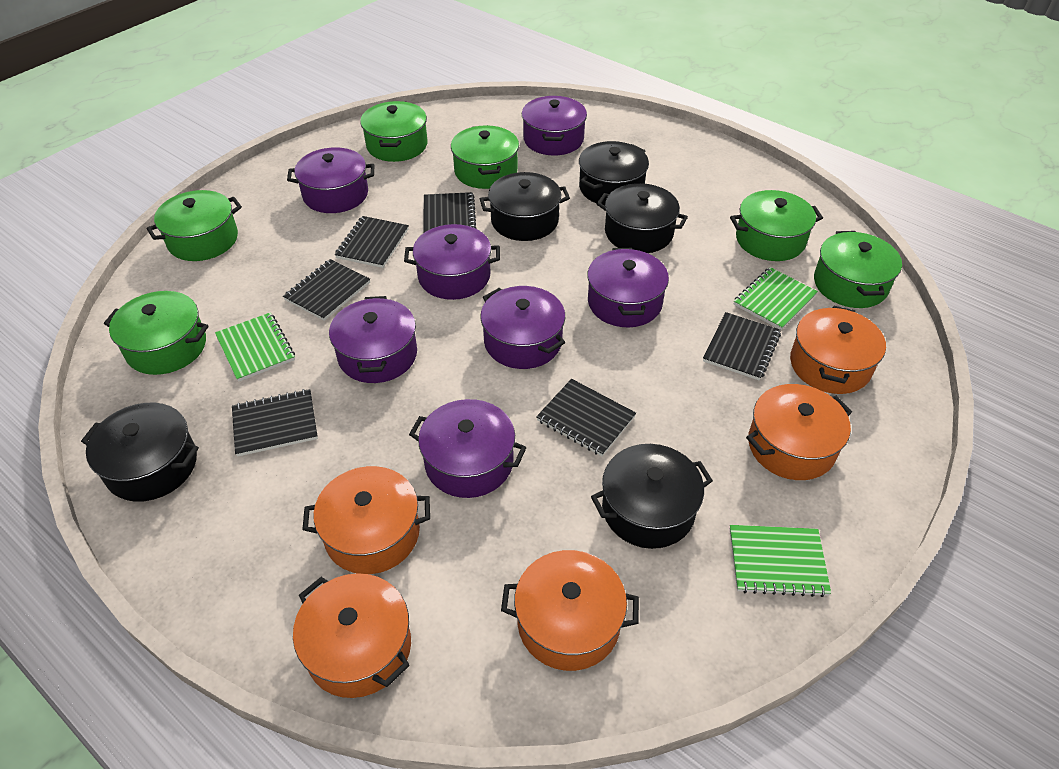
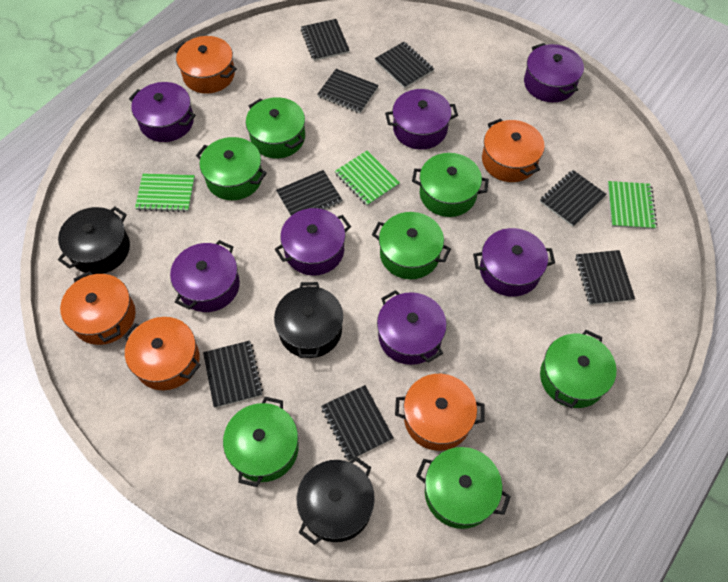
black notebook: 6 -> 8
black pot: 5 -> 3
green pot: 6 -> 7

